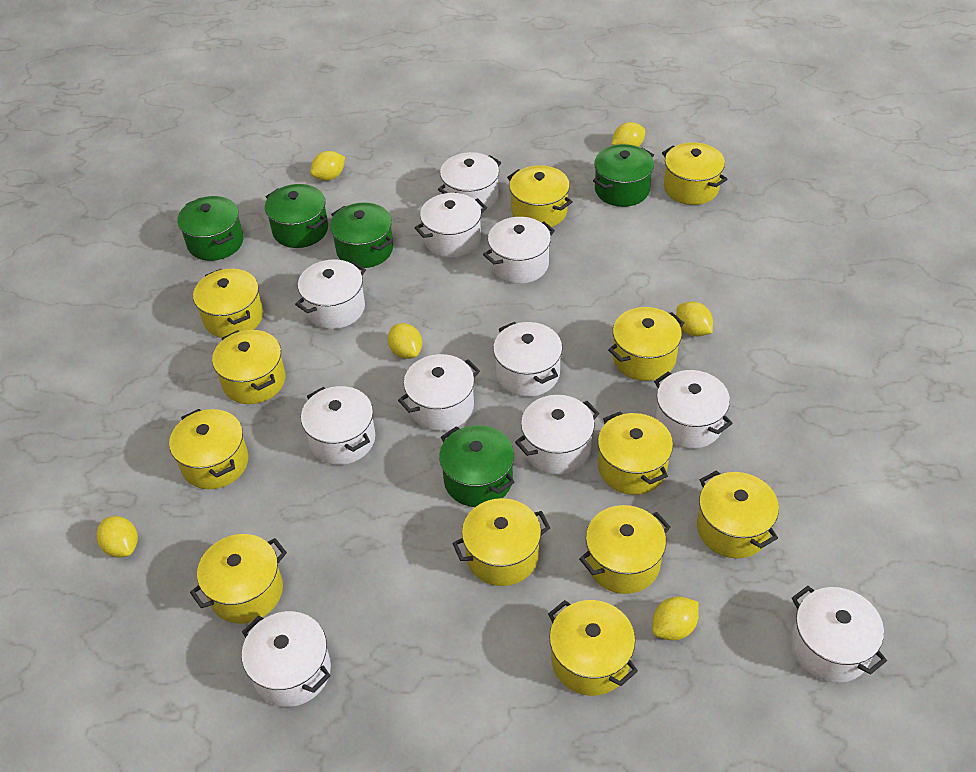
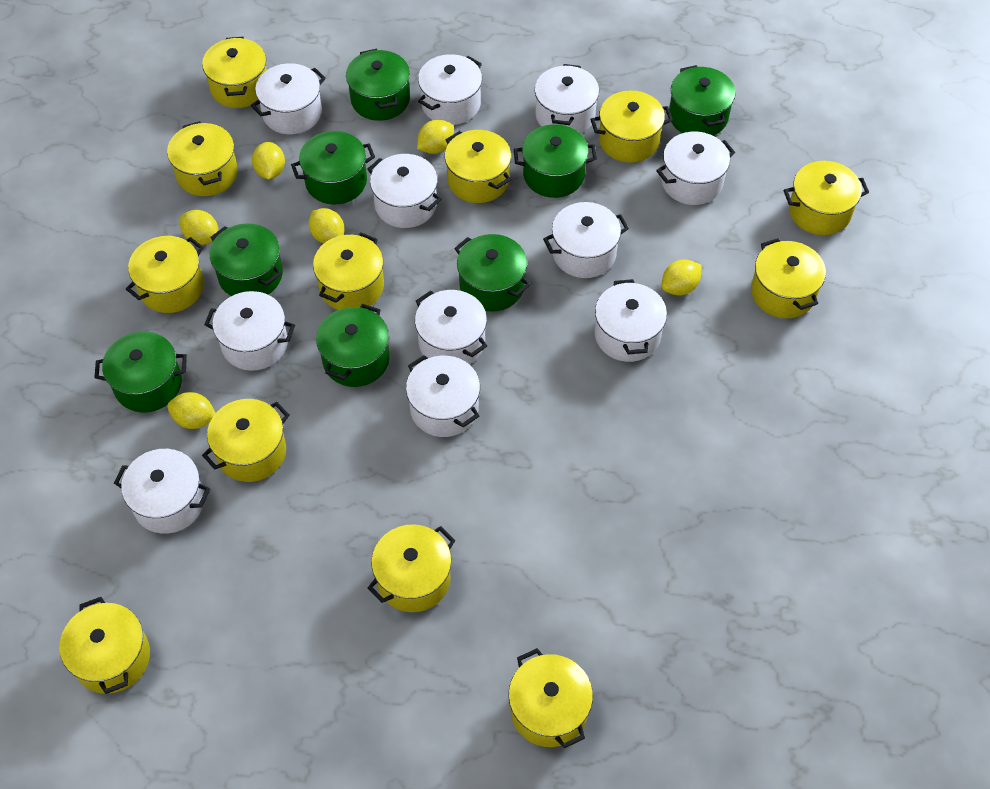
green pot: 5 -> 8

